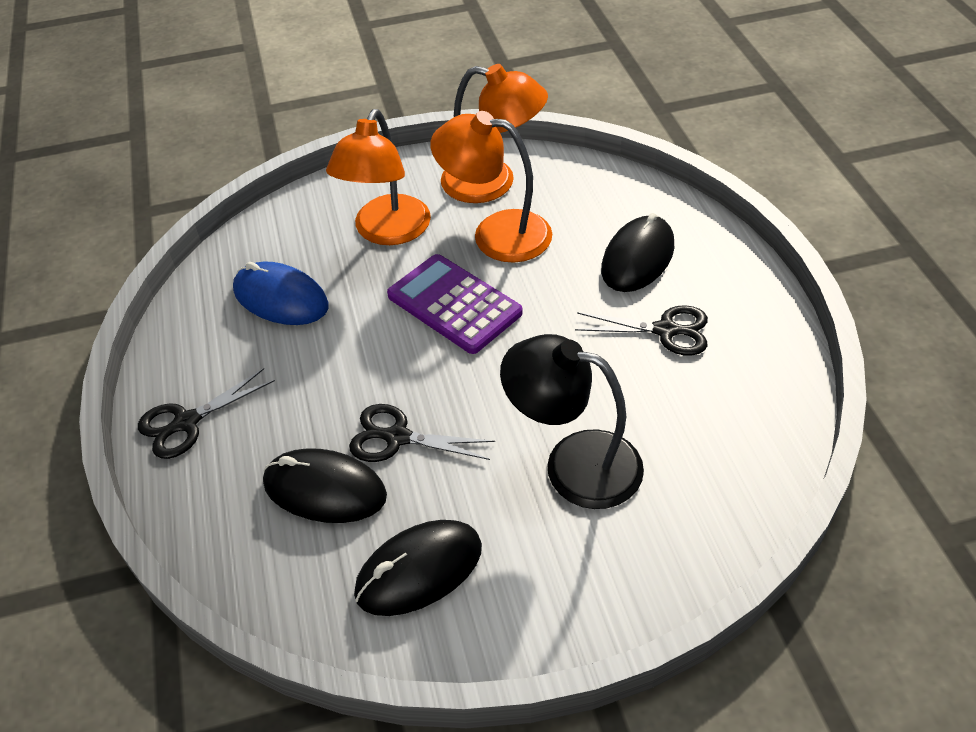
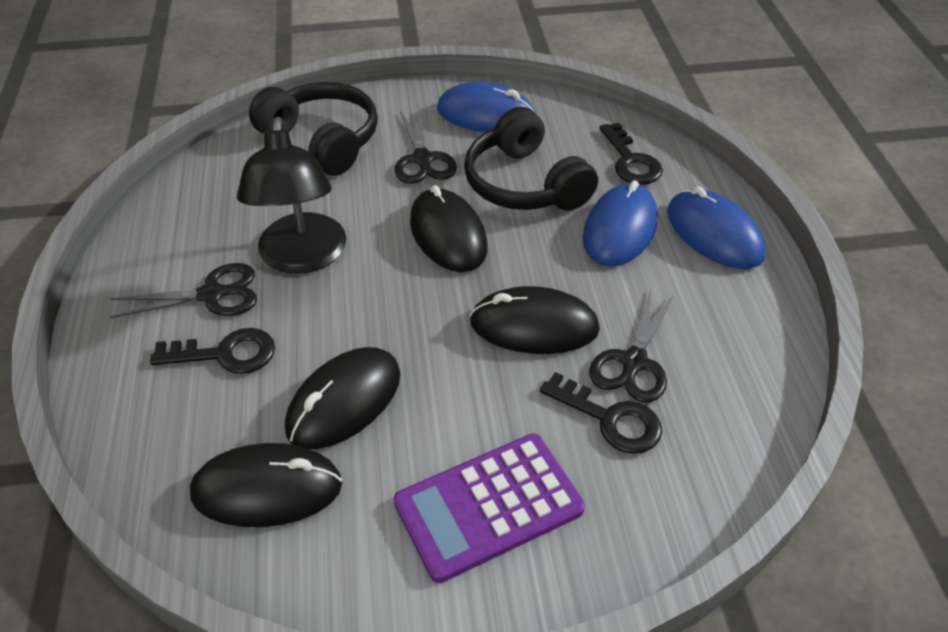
black headphones: 0 -> 2
black key: 0 -> 3
black mouse: 3 -> 4
blue mouse: 1 -> 3
orange lamp: 3 -> 0

